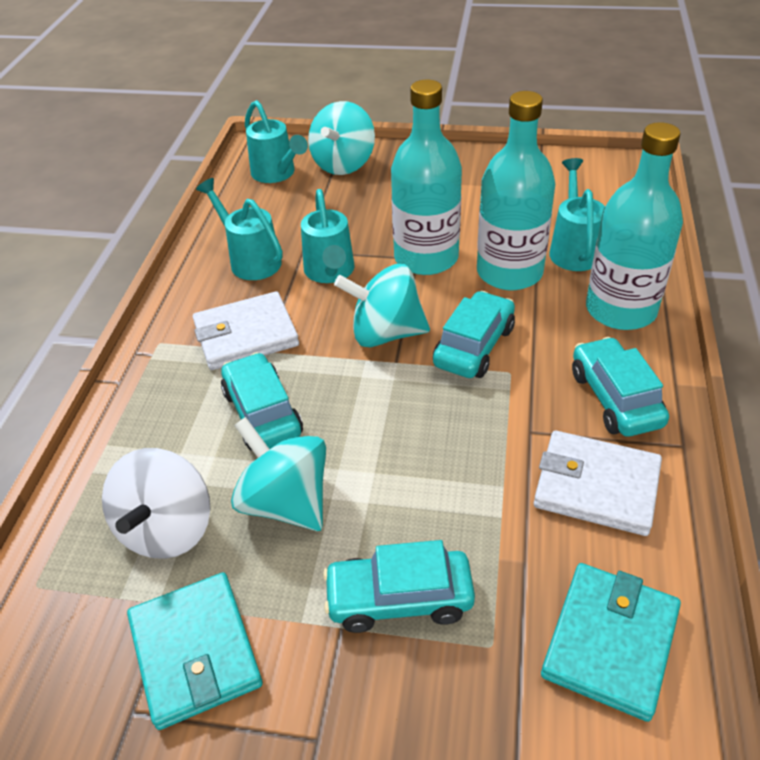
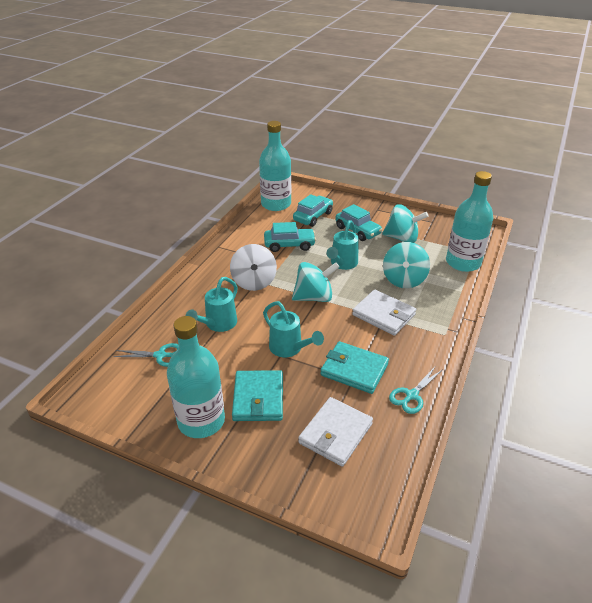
turquoise car: 4 -> 3
turquoise scissors: 0 -> 2
turquoise watering can: 4 -> 3

